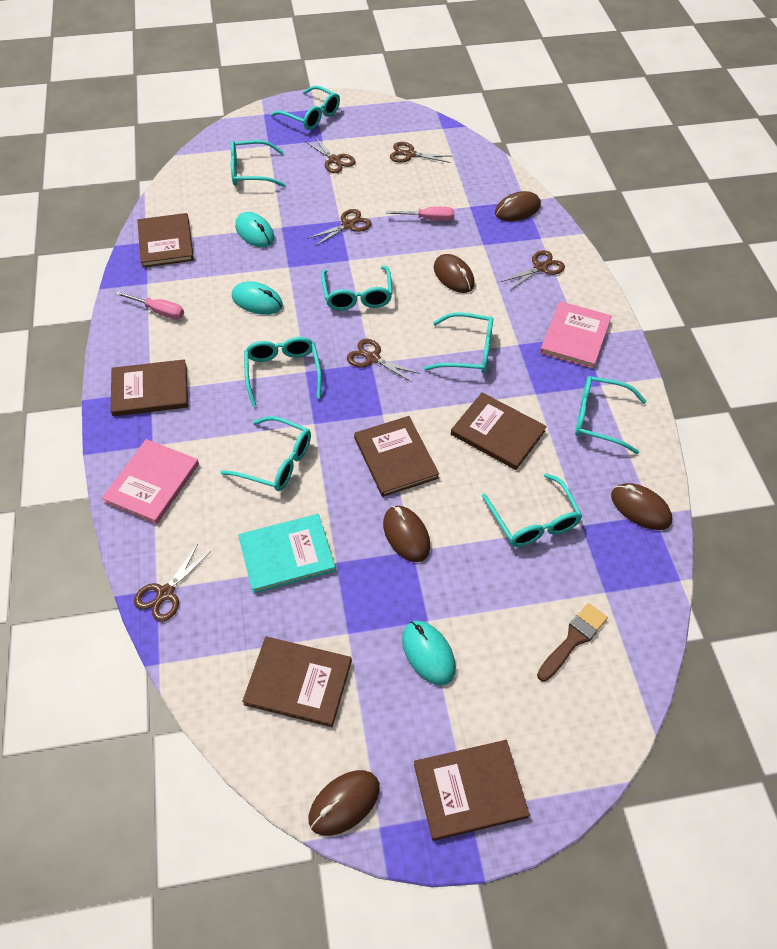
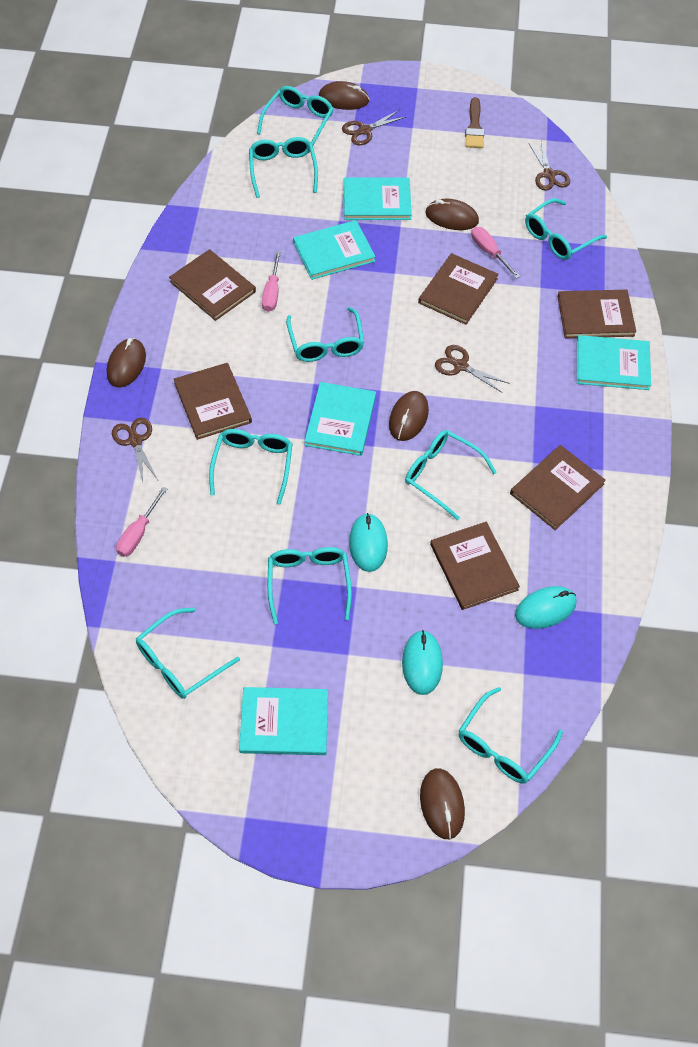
brown scissors: 6 -> 4
pink book: 2 -> 0
pink screwdriver: 2 -> 3
turquoise book: 1 -> 5
turquoise glasses: 8 -> 9

